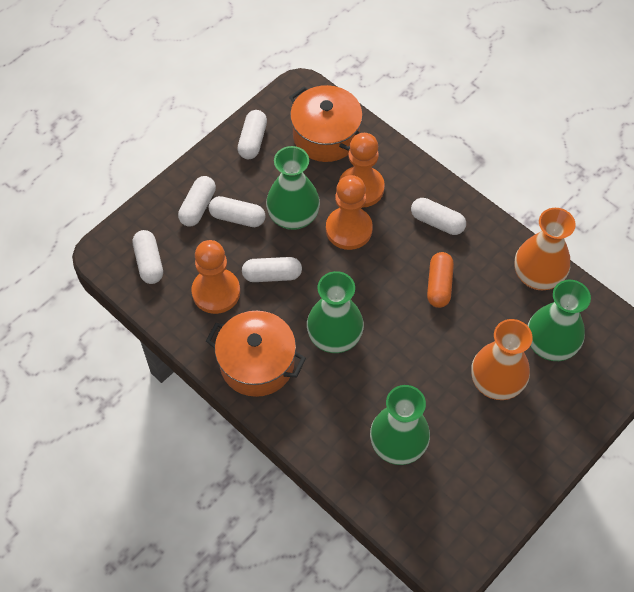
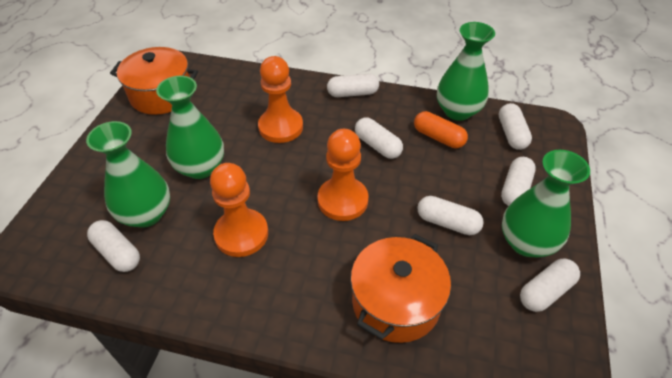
orange vase: 2 -> 0
white capsule: 6 -> 7

